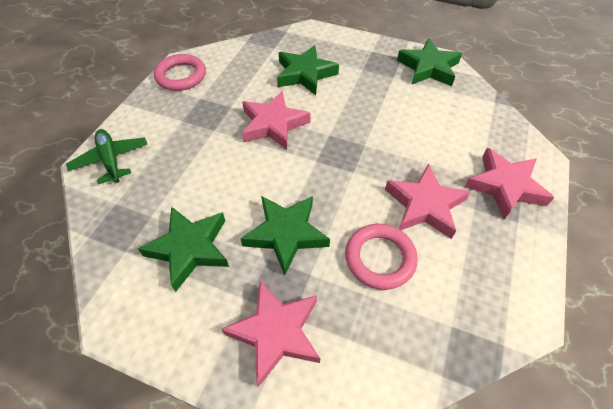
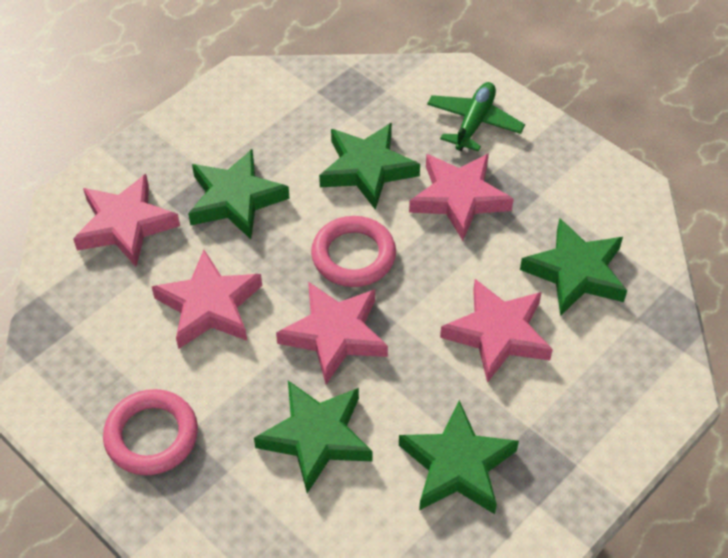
green star: 4 -> 5
pink star: 4 -> 5

